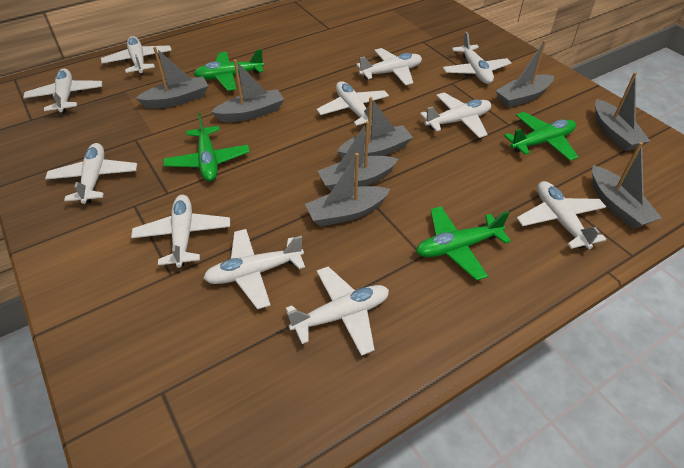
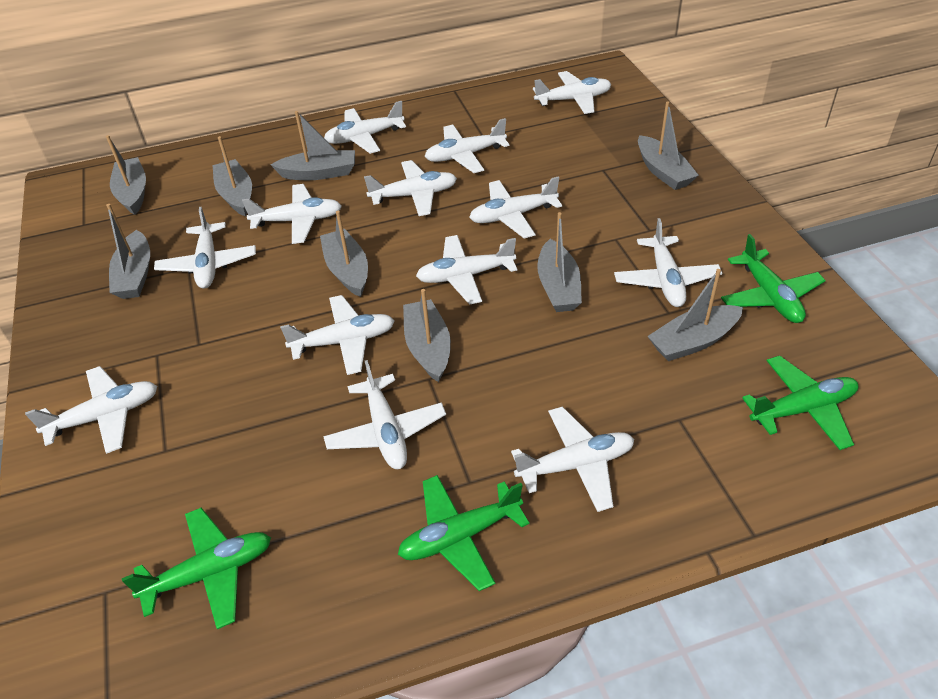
grey boat: 8 -> 9
white plane: 11 -> 13

